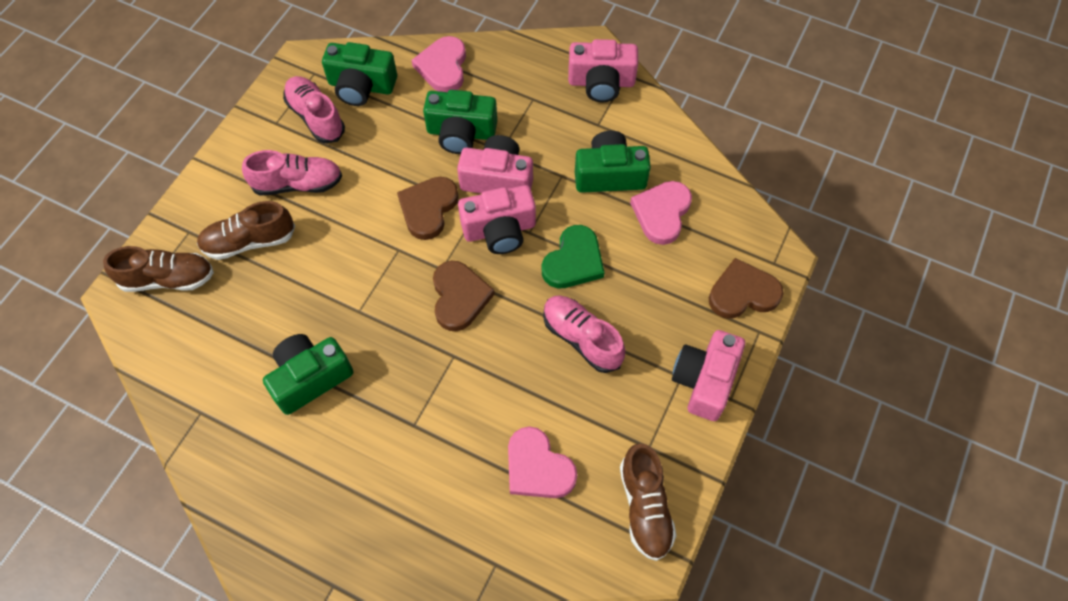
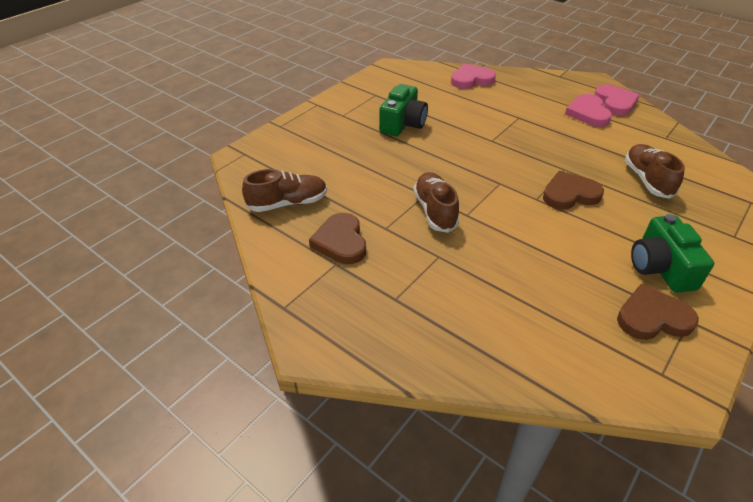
green camera: 4 -> 2
green heart: 1 -> 0
pink camera: 4 -> 0
pink shoe: 3 -> 0

